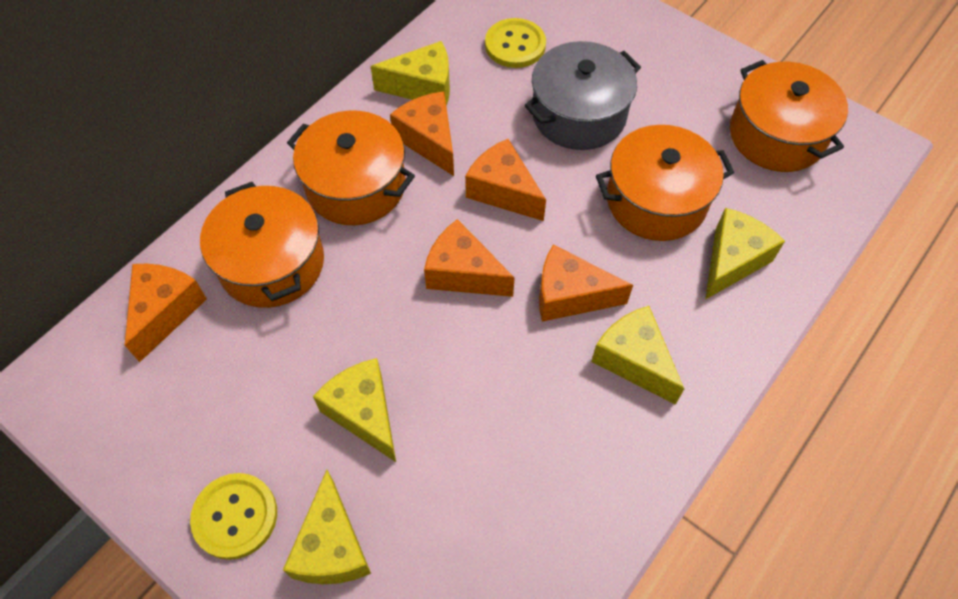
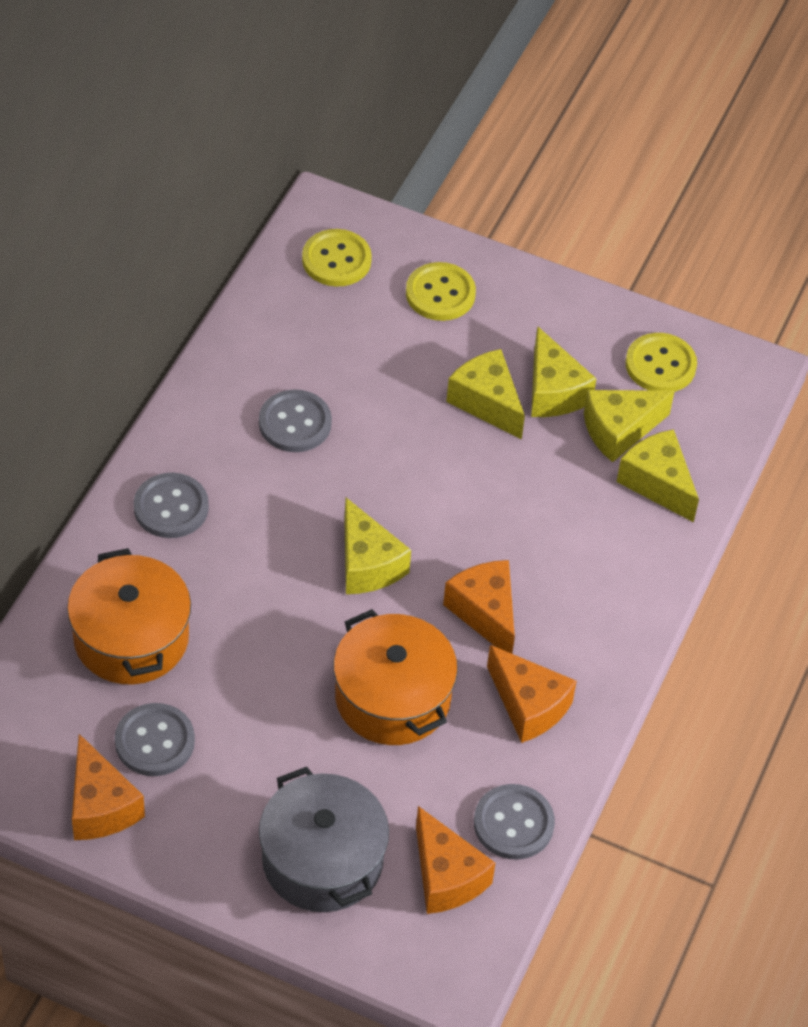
grey button: 0 -> 4
orange cheese: 5 -> 4
orange pot: 4 -> 2
yellow button: 2 -> 3

